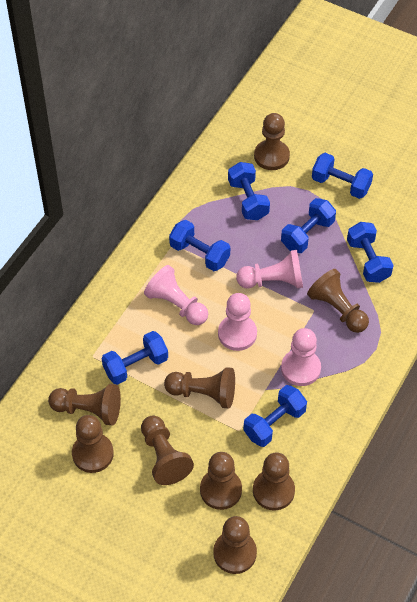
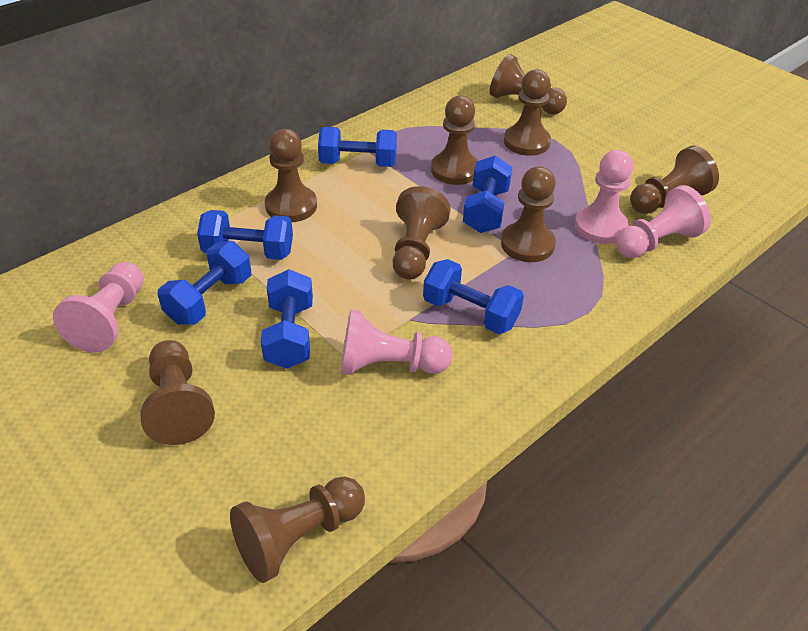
blue dumbbell: 7 -> 6

